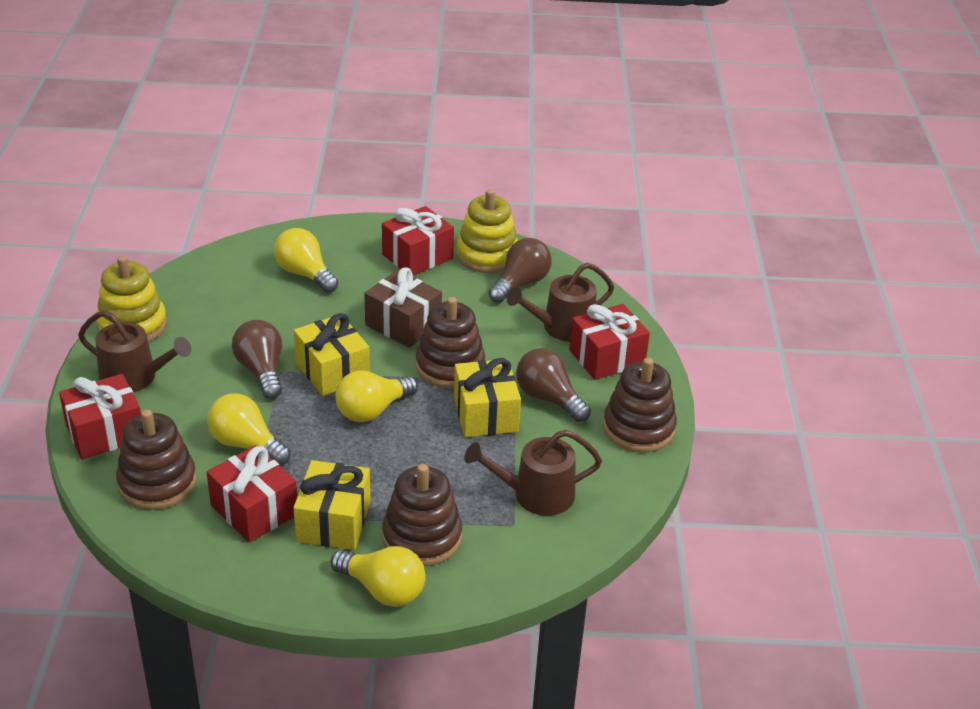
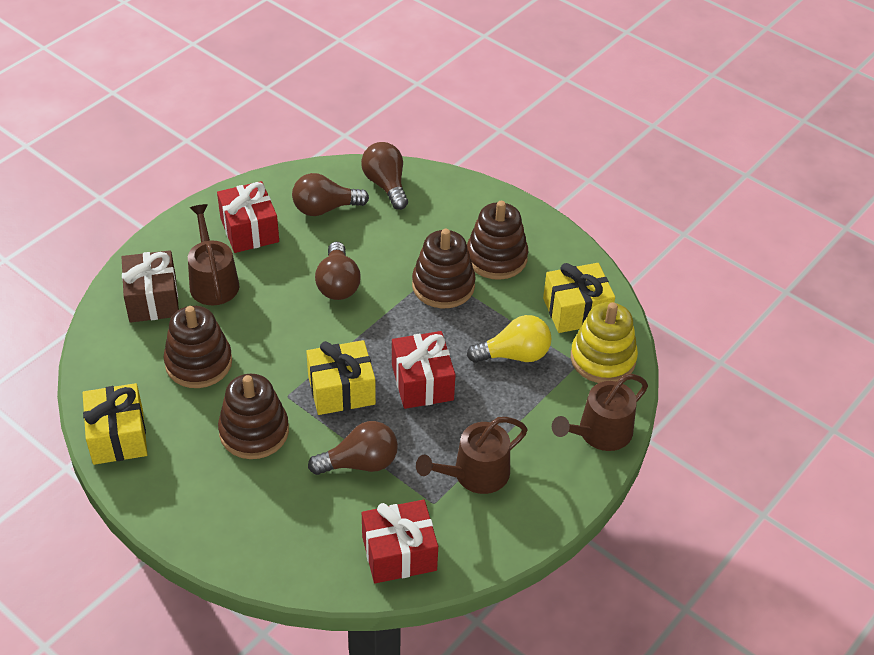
brown light bulb: 3 -> 4
red gift: 4 -> 3
yellow light bulb: 4 -> 1
yellow stacking toy: 2 -> 1

